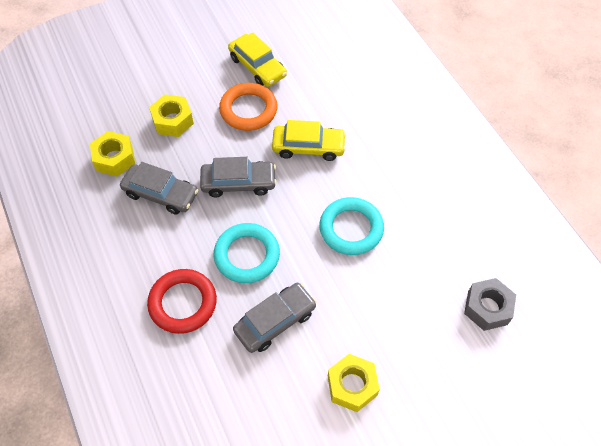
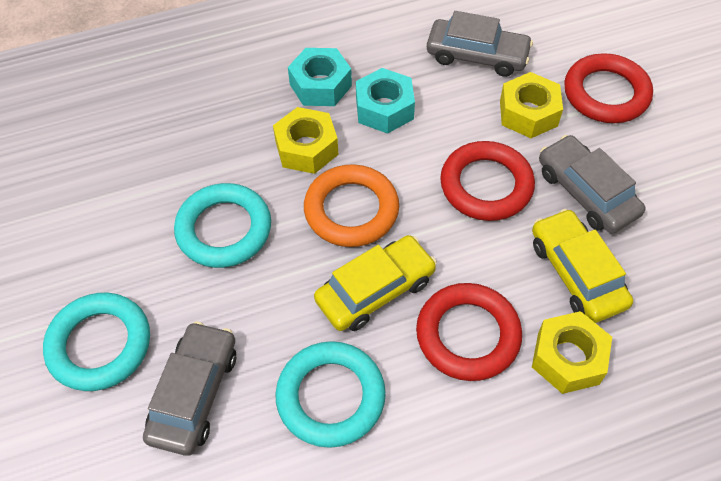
grey nut: 1 -> 0
red ring: 1 -> 3
turquoise nut: 0 -> 2
turquoise ring: 2 -> 3

